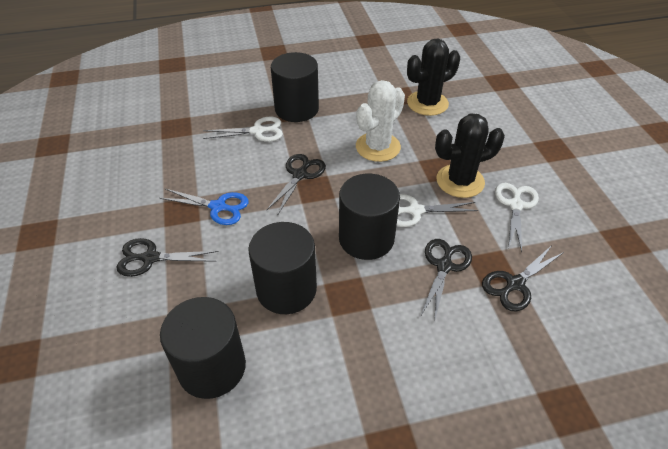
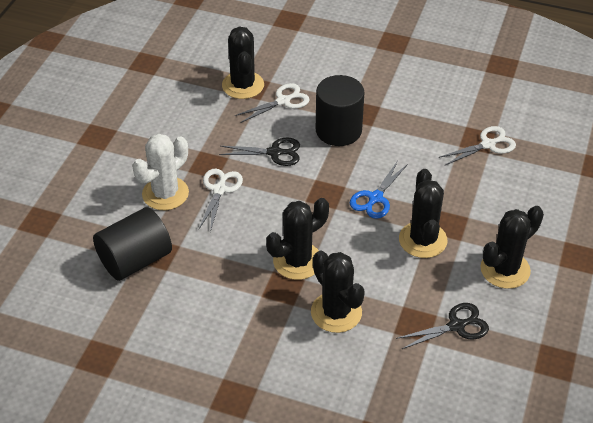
black cactus: 2 -> 5
black cylinder: 4 -> 2
black scissors: 4 -> 2

